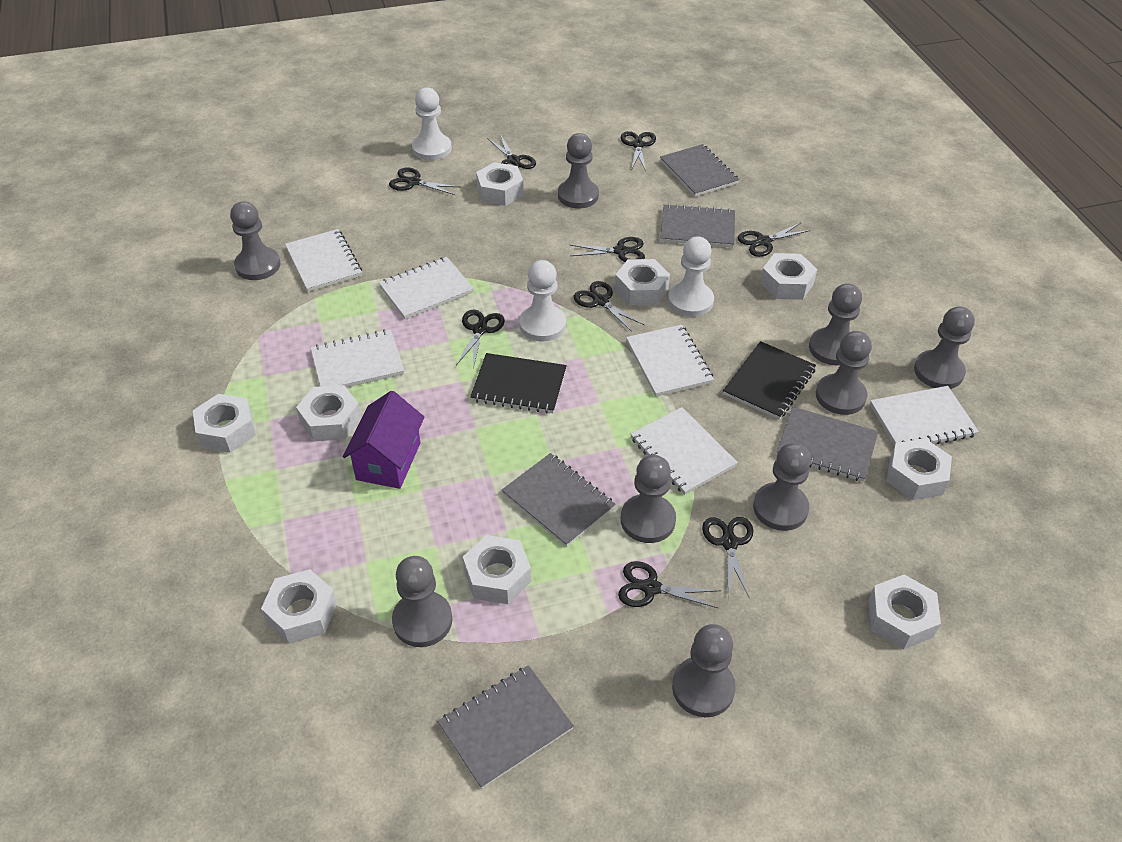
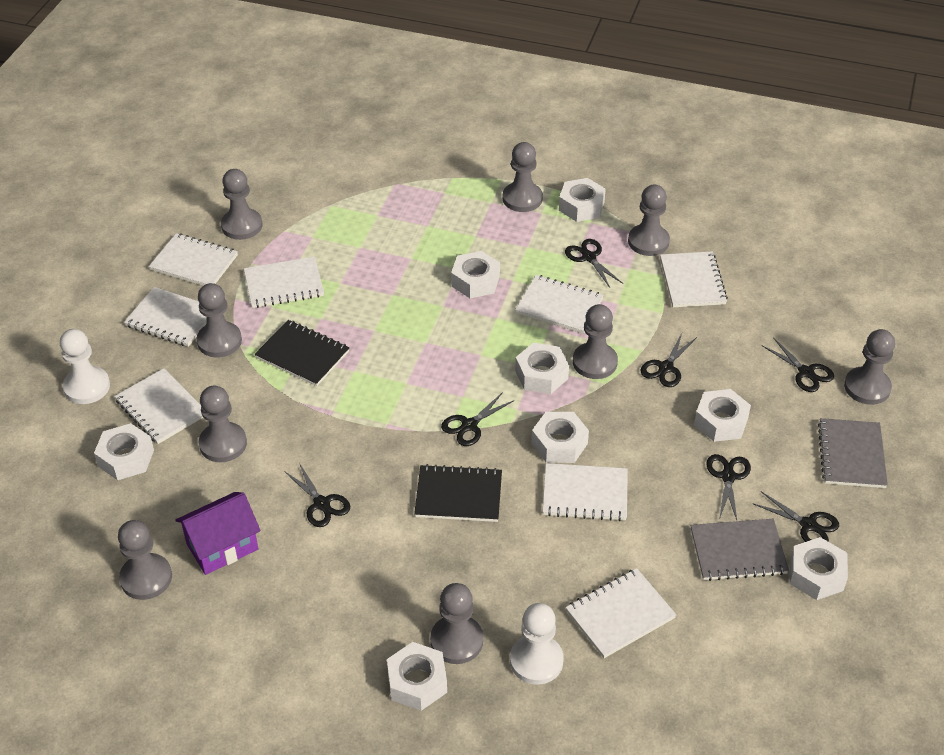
black scissors: 9 -> 7
grey notebook: 5 -> 2
white notebook: 6 -> 8
white nut: 9 -> 8
white pawn: 3 -> 2

